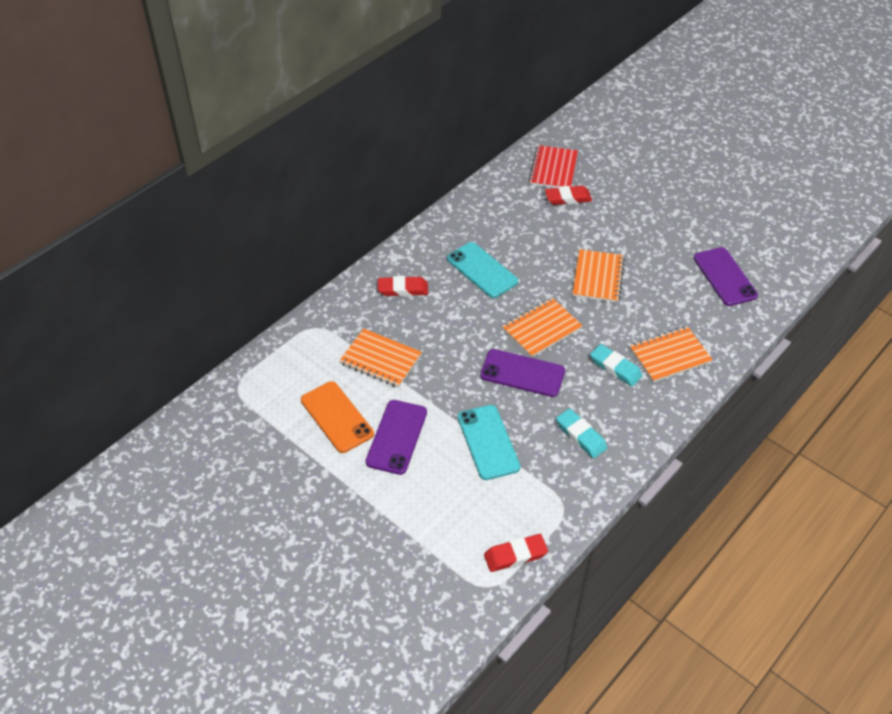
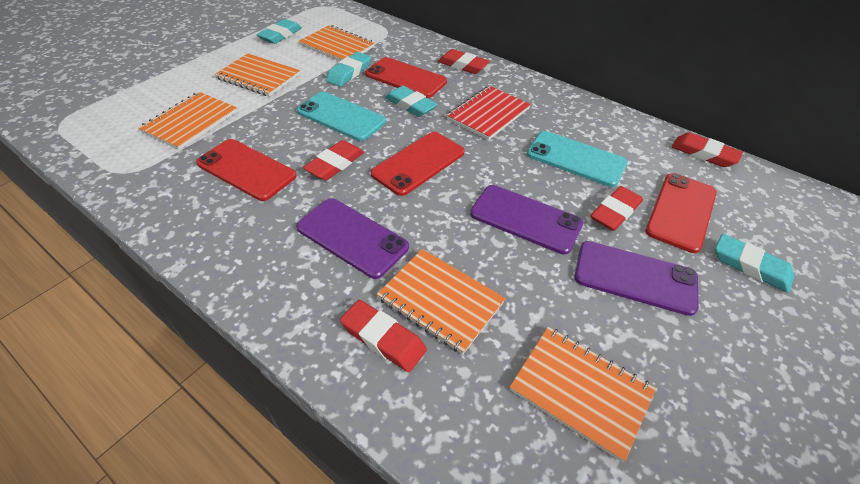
orange notebook: 4 -> 5
orange phone: 1 -> 0
red eraser: 3 -> 5
red phone: 0 -> 4
turquoise eraser: 2 -> 4

